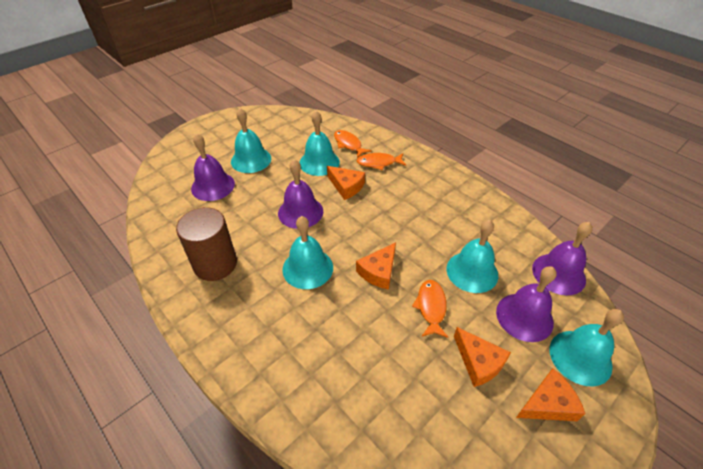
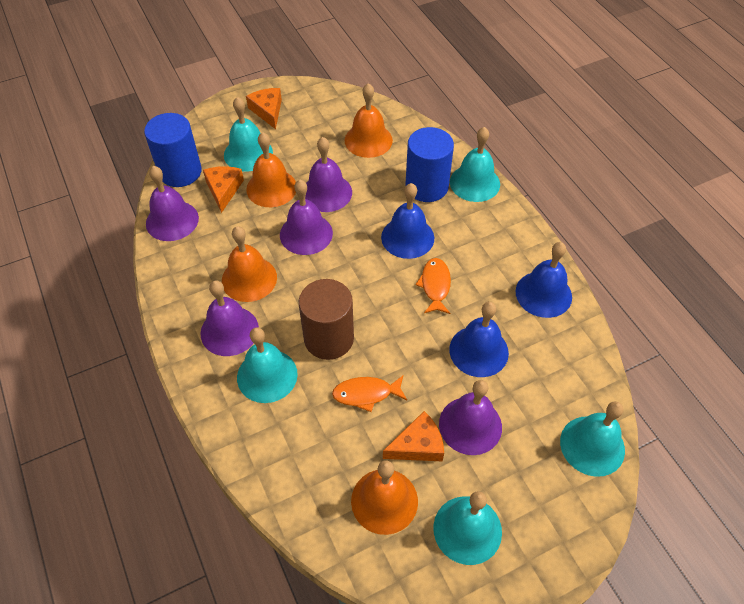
blue bell: 0 -> 3
blue cylinder: 0 -> 2
orange bell: 0 -> 4
orange cheese: 4 -> 3
orange fish: 3 -> 2
purple bell: 4 -> 5

